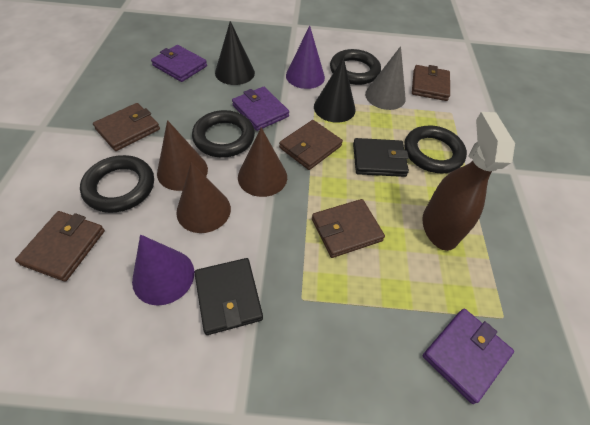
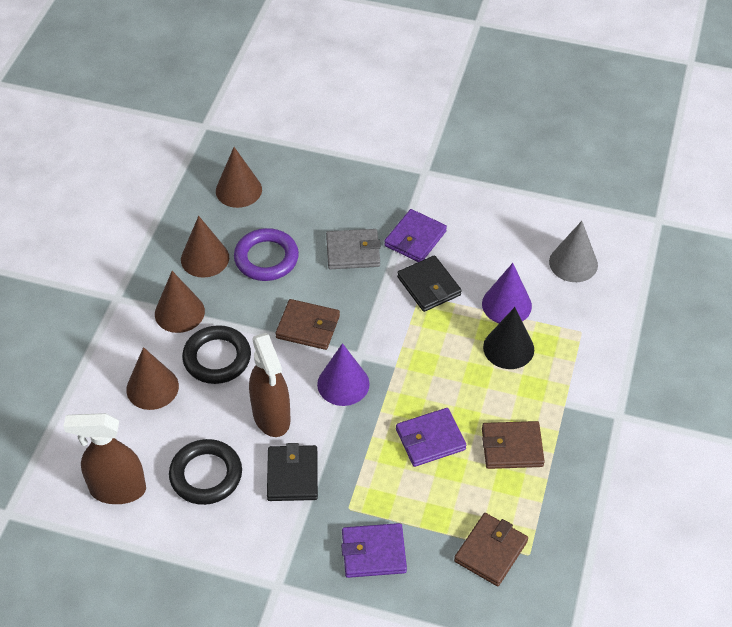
black cone: 2 -> 1
black ring: 4 -> 2
brown cone: 3 -> 4
brown spray bottle: 1 -> 2
brown wallet: 5 -> 3
grey wallet: 0 -> 1
purple ring: 0 -> 1

